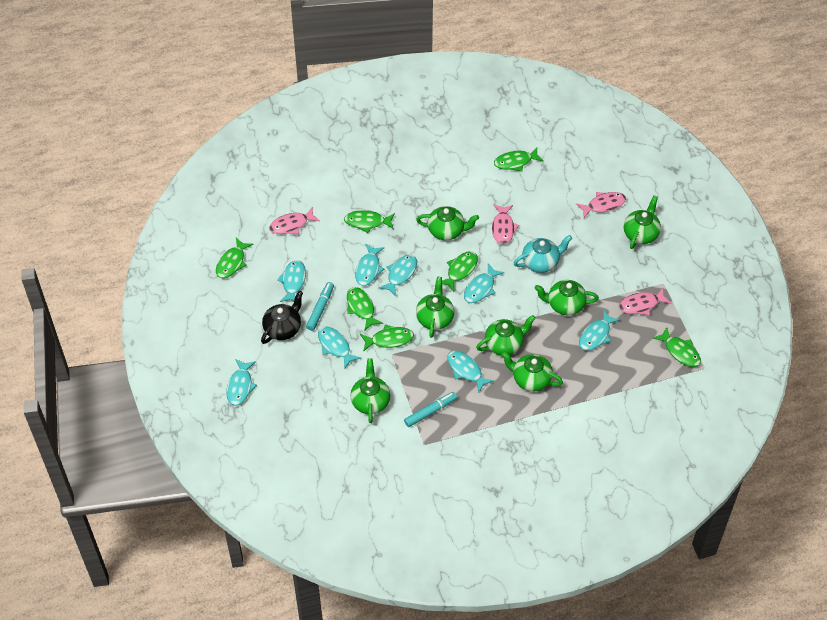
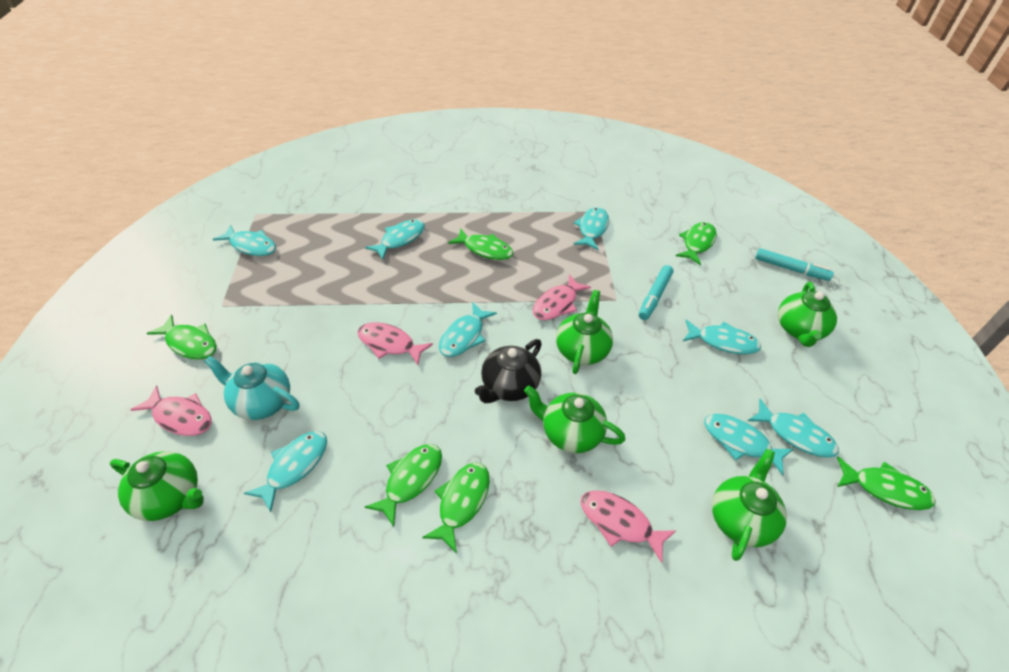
green fish: 7 -> 6
green teapot: 7 -> 5

